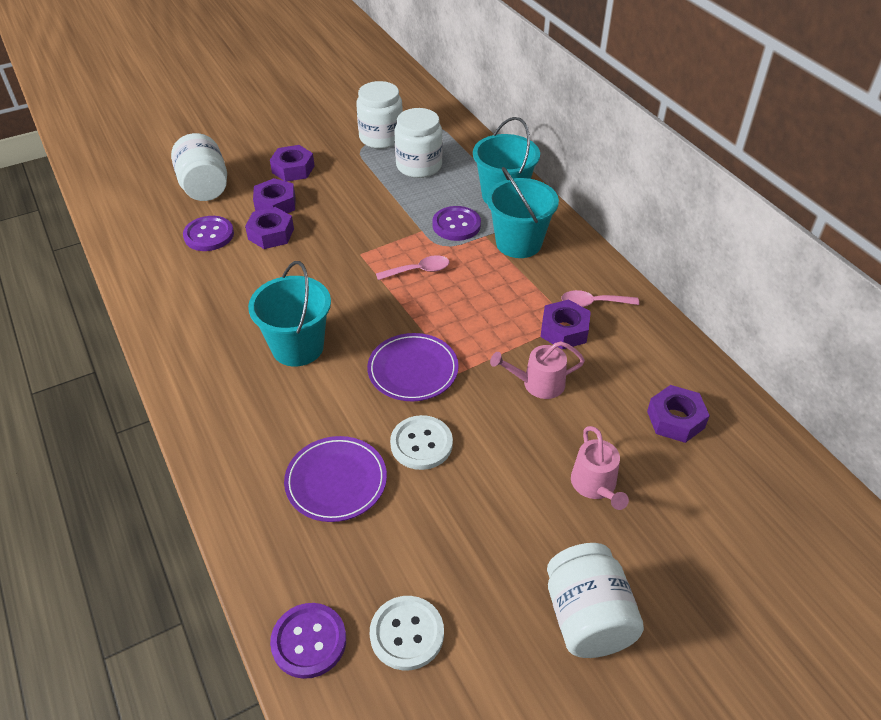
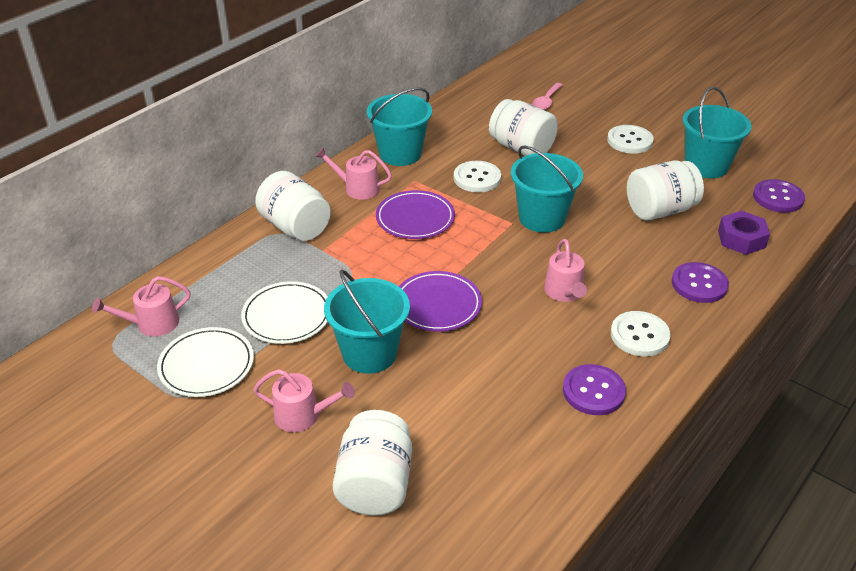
pink spoon: 2 -> 1
pink watering can: 2 -> 4
purple nut: 5 -> 1
turquoise bucket: 3 -> 4
white button: 2 -> 3
white plate: 0 -> 2

